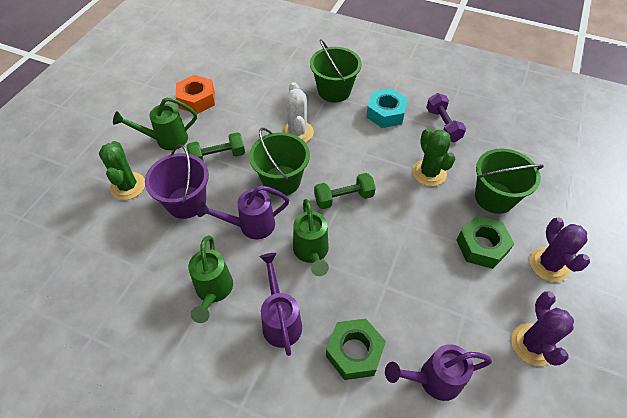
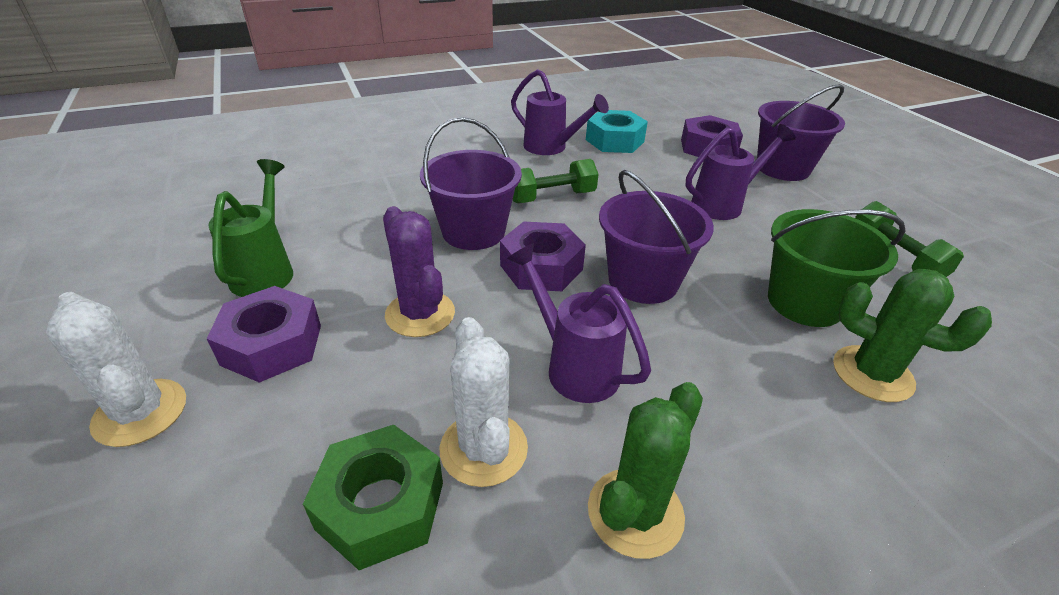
green bucket: 3 -> 1
green nut: 2 -> 1
green watering can: 3 -> 1
orange nut: 1 -> 0
purple bucket: 1 -> 3
purple cactus: 2 -> 1
purple dumbbell: 1 -> 0
purple nut: 0 -> 3
white cactus: 1 -> 2

